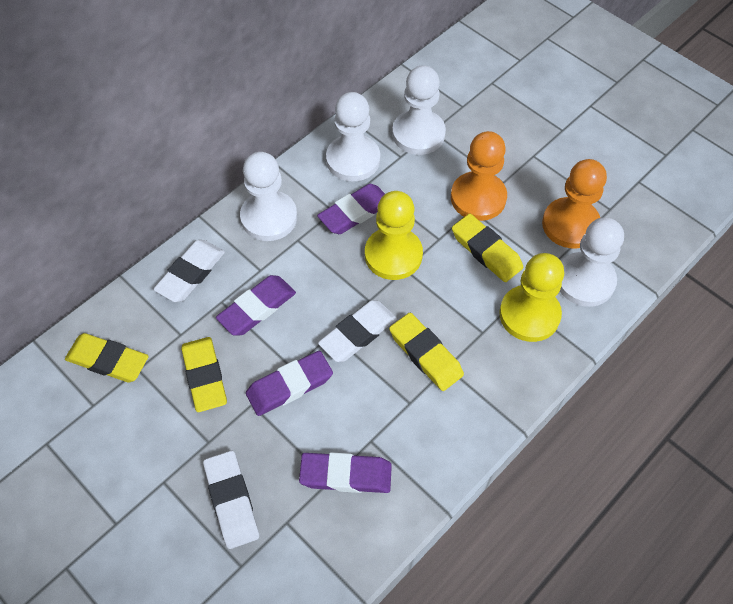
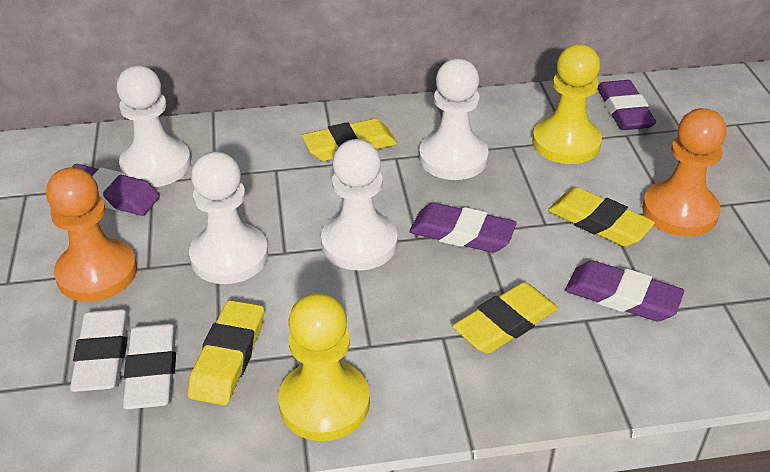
white eraser: 3 -> 2

